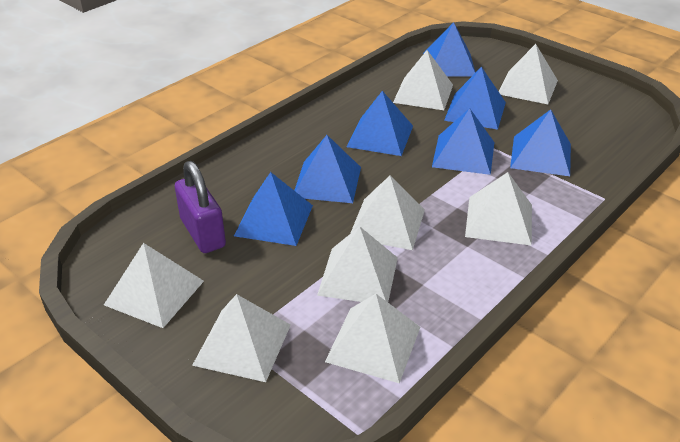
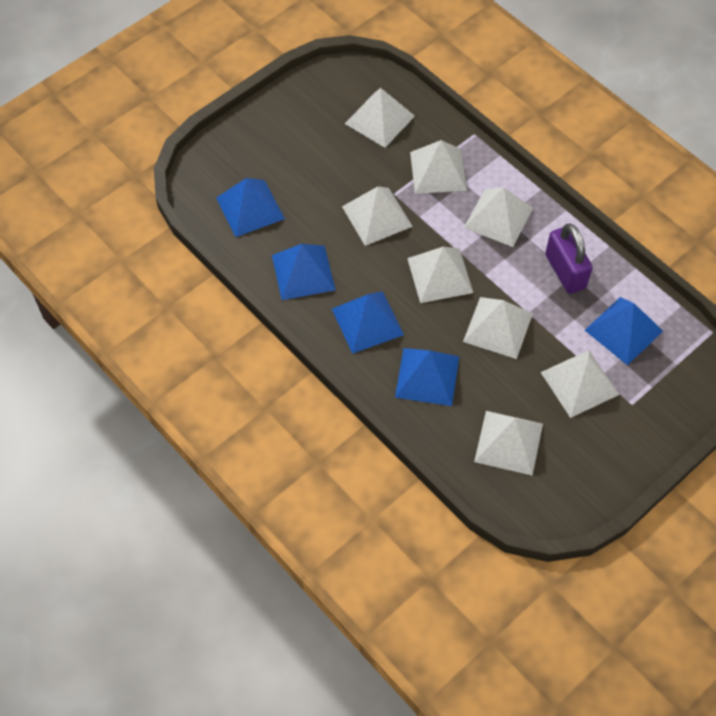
blue pyramid: 7 -> 5

